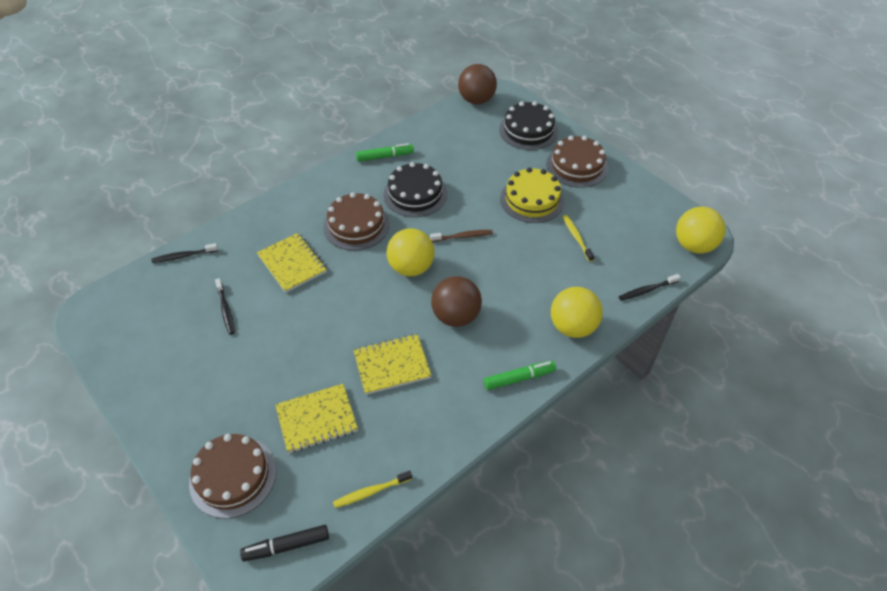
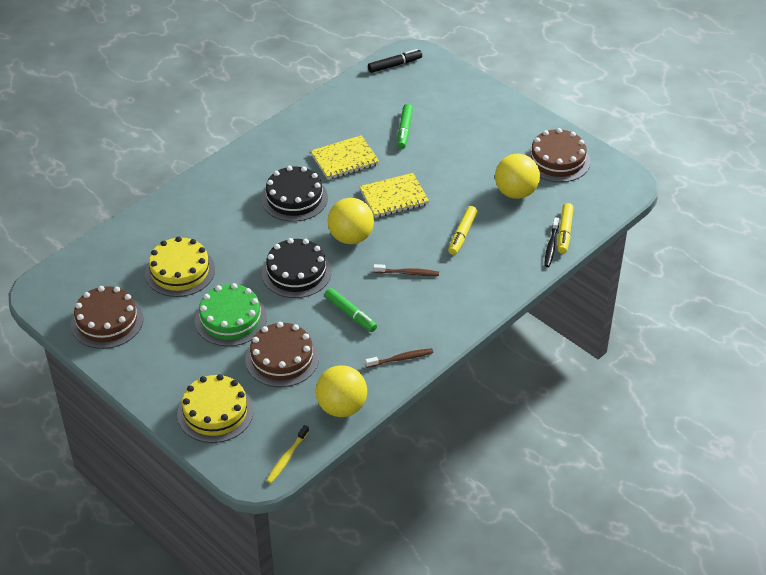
black toothbrush: 3 -> 1
brown ball: 2 -> 0
brown toothbrush: 1 -> 2
green cake: 0 -> 1
yellow cake: 1 -> 2
yellow marker: 0 -> 2
yellow notebook: 3 -> 2
yellow toothbrush: 2 -> 1

